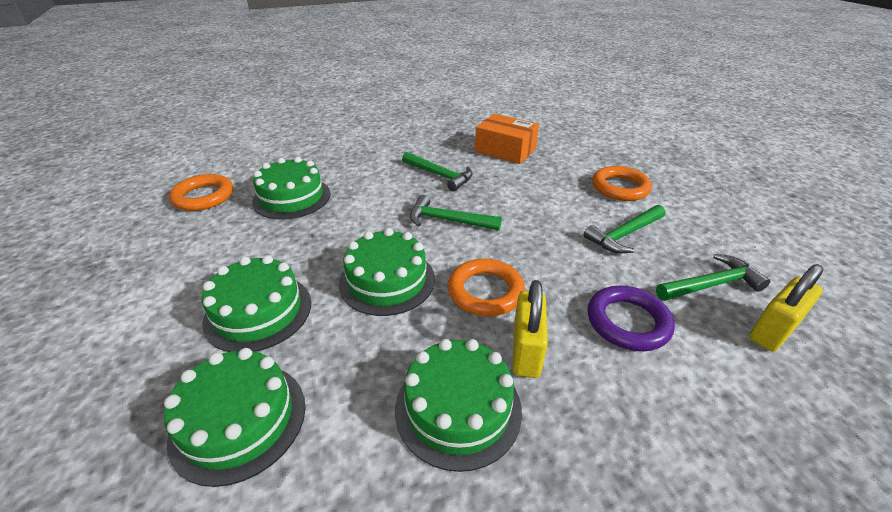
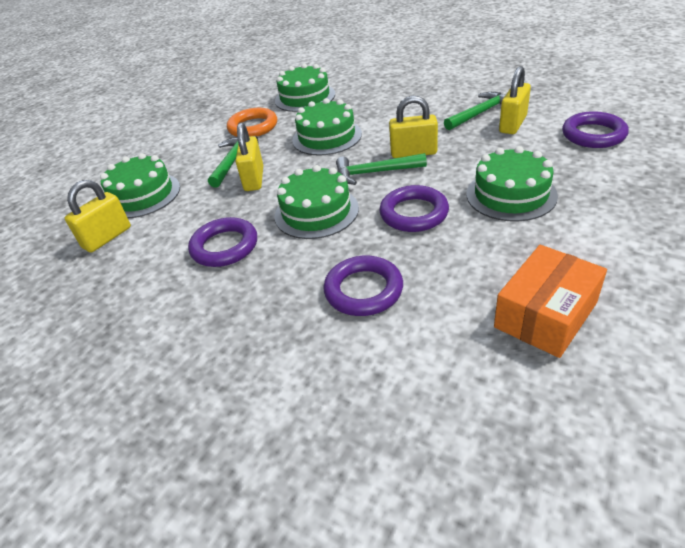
green hammer: 4 -> 3
orange ring: 3 -> 1
purple ring: 1 -> 4
yellow padlock: 2 -> 4

